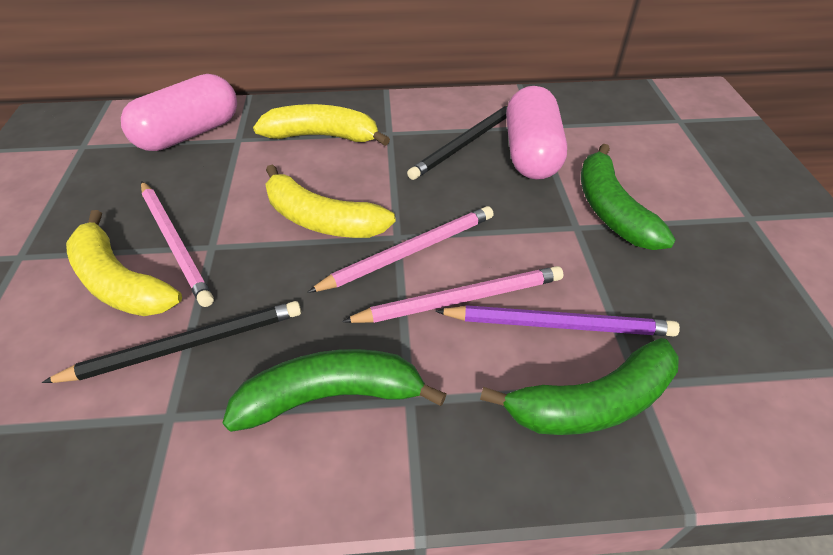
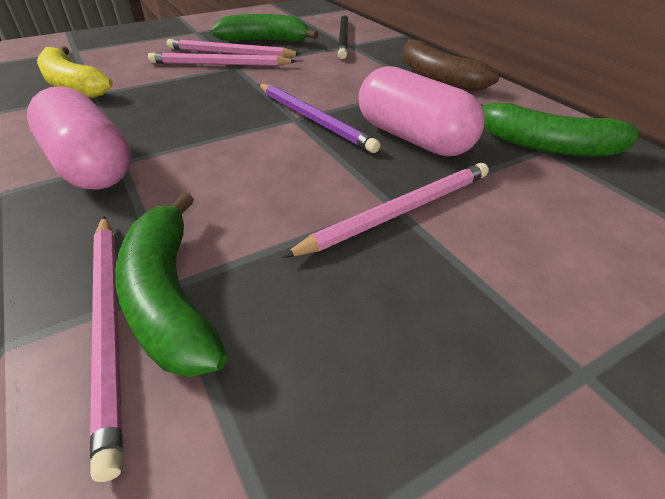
black pencil: 2 -> 1
brown banana: 0 -> 1
pink pencil: 3 -> 4
yellow banana: 3 -> 1

